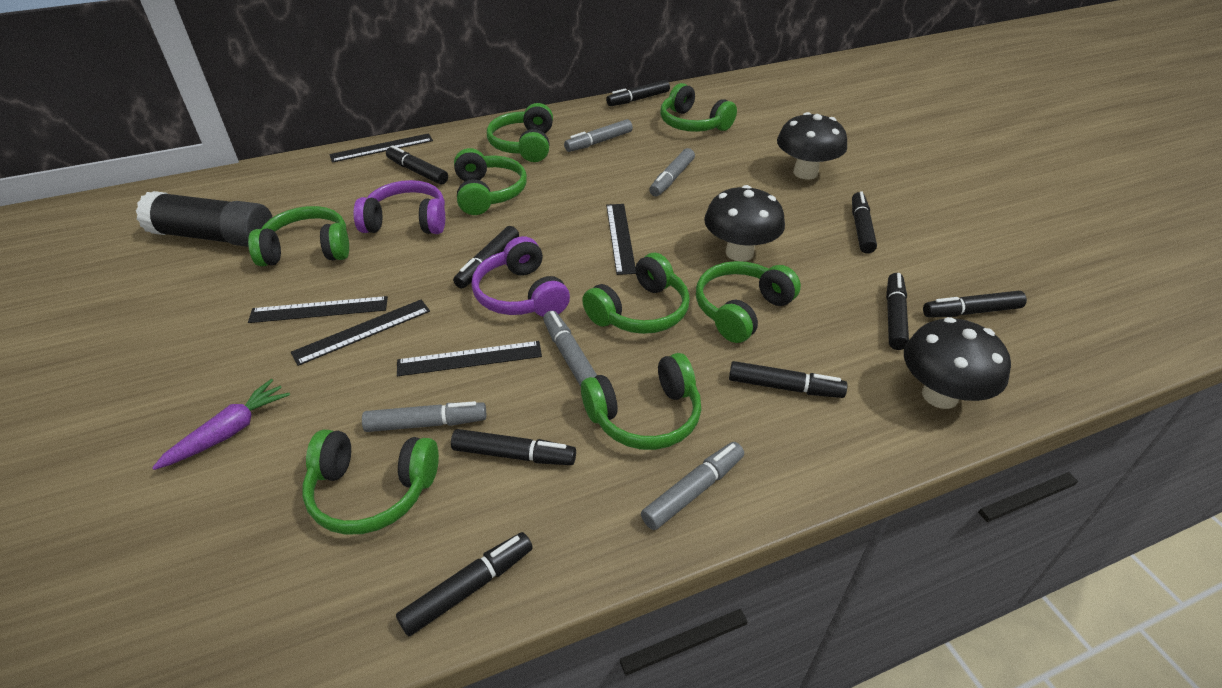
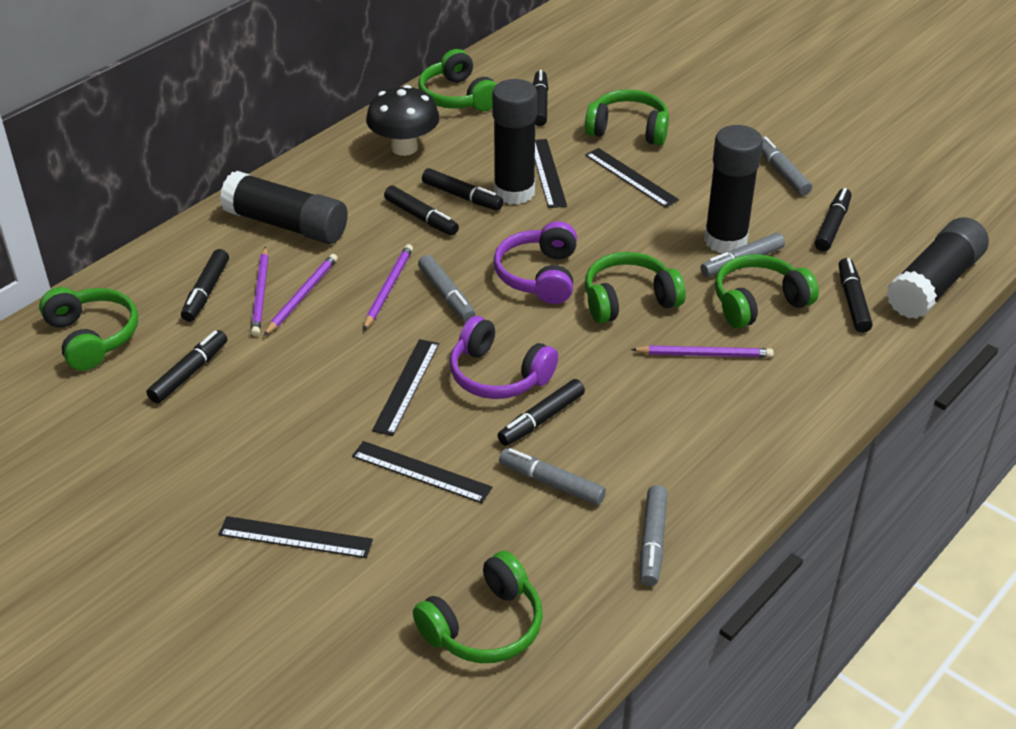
black glue stick: 1 -> 4
black marker: 9 -> 8
black mushroom: 3 -> 1
green headphones: 8 -> 6
purple carrot: 1 -> 0
purple pencil: 0 -> 4

